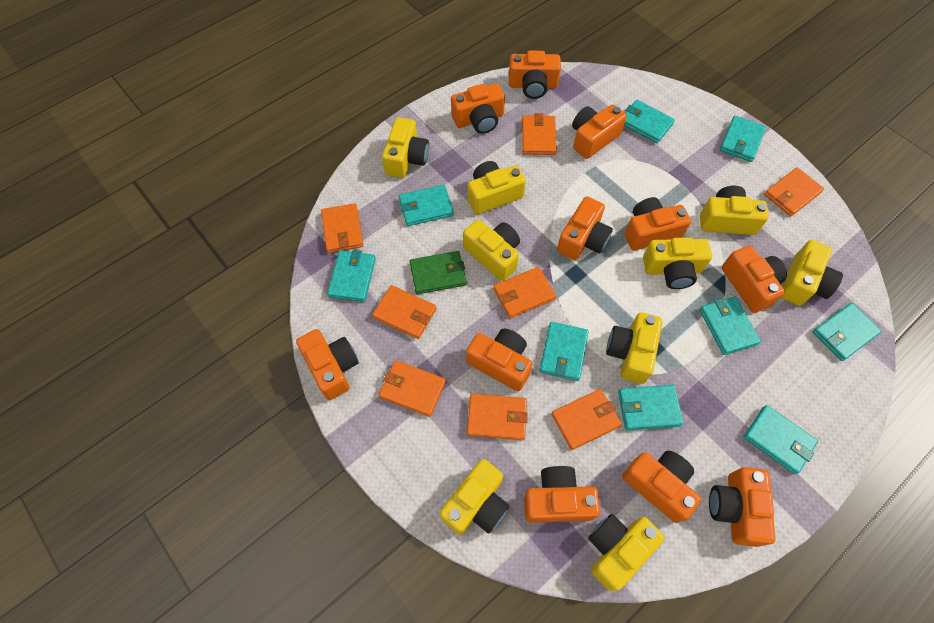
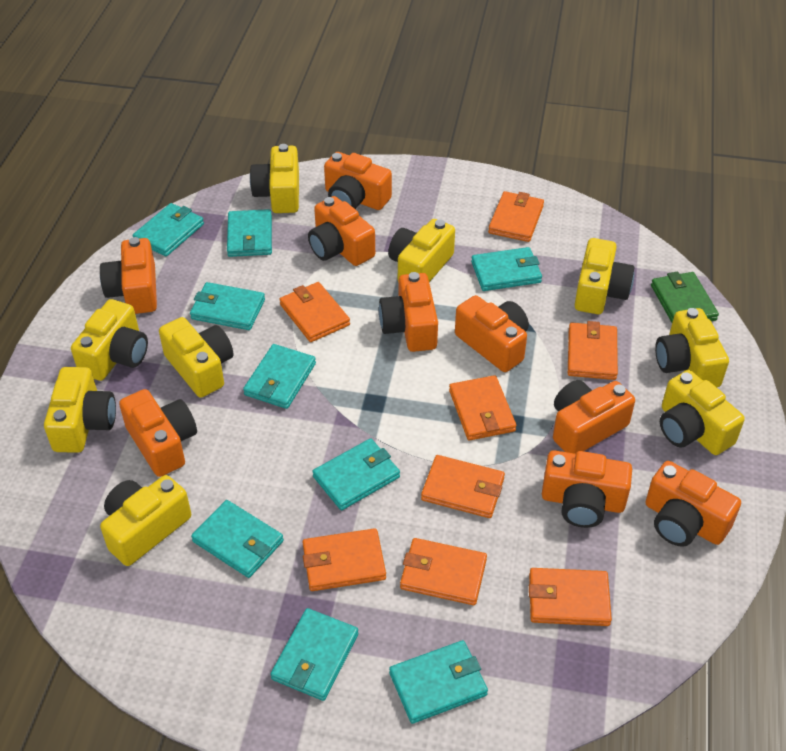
orange camera: 11 -> 9

